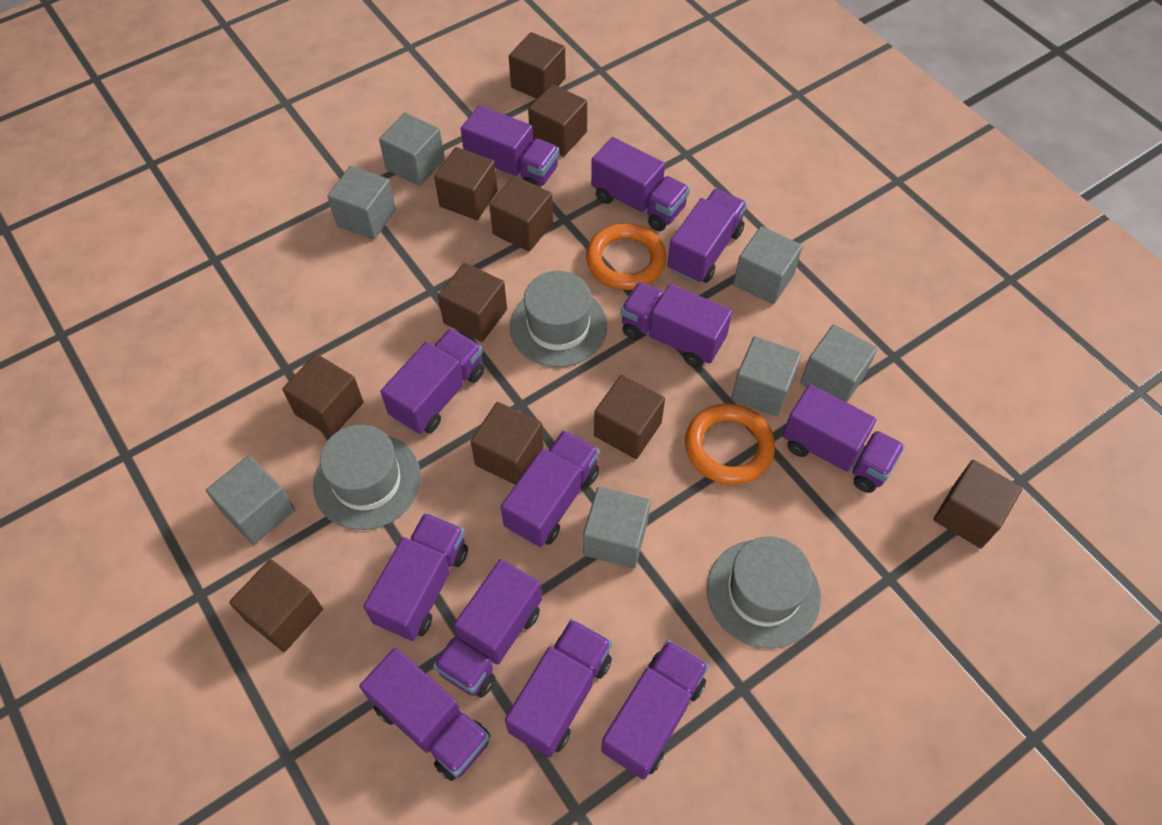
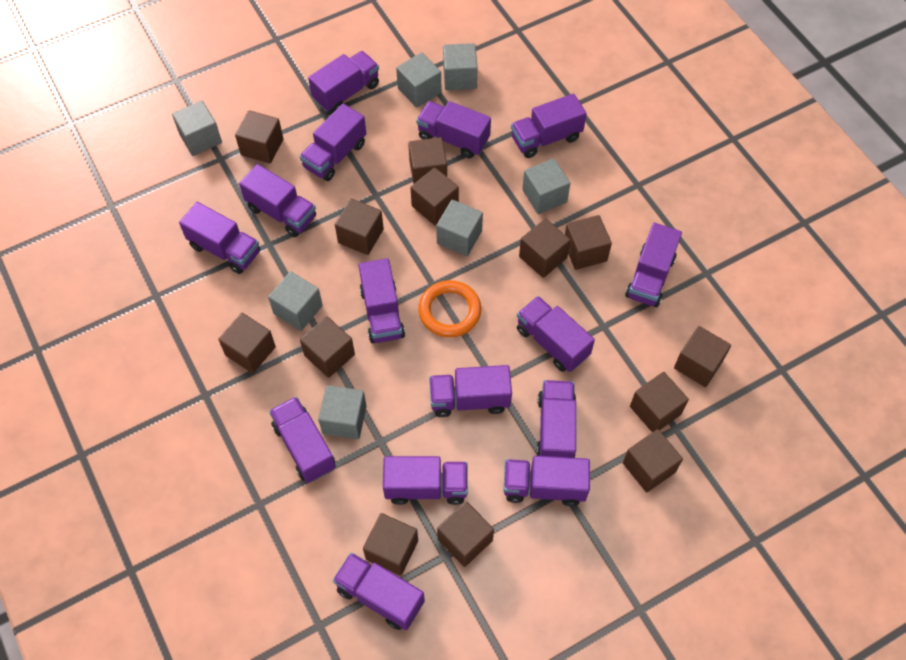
brown cube: 10 -> 13
grey hat: 3 -> 0
orange ring: 2 -> 1
purple truck: 12 -> 15

